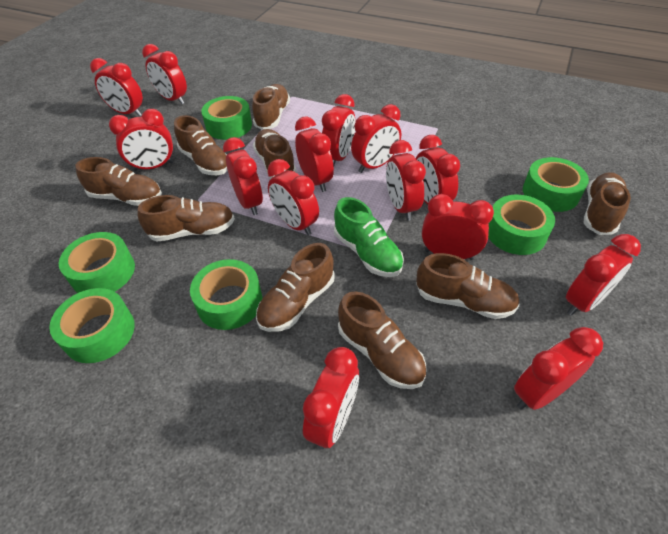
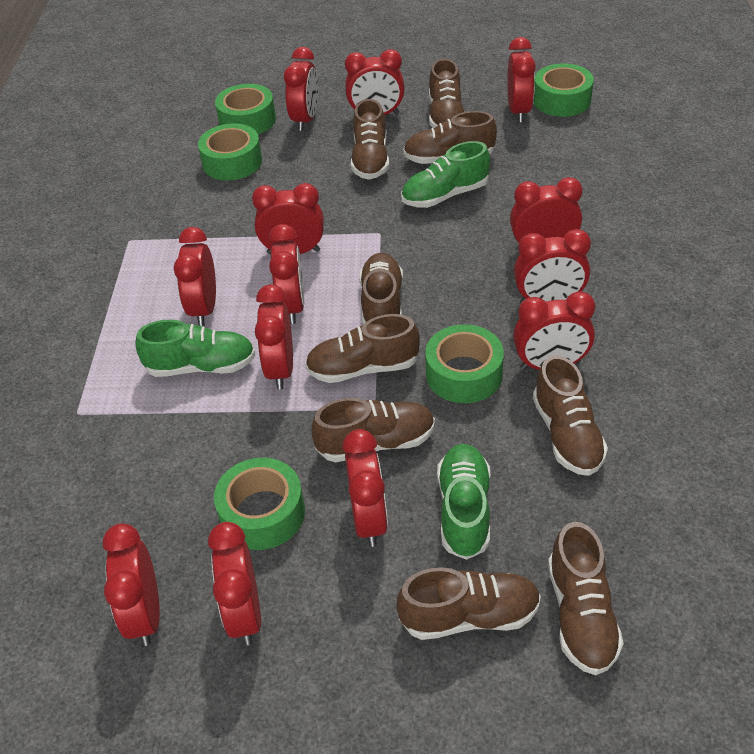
green shoe: 1 -> 3
green tape: 6 -> 5
red clock: 14 -> 13

